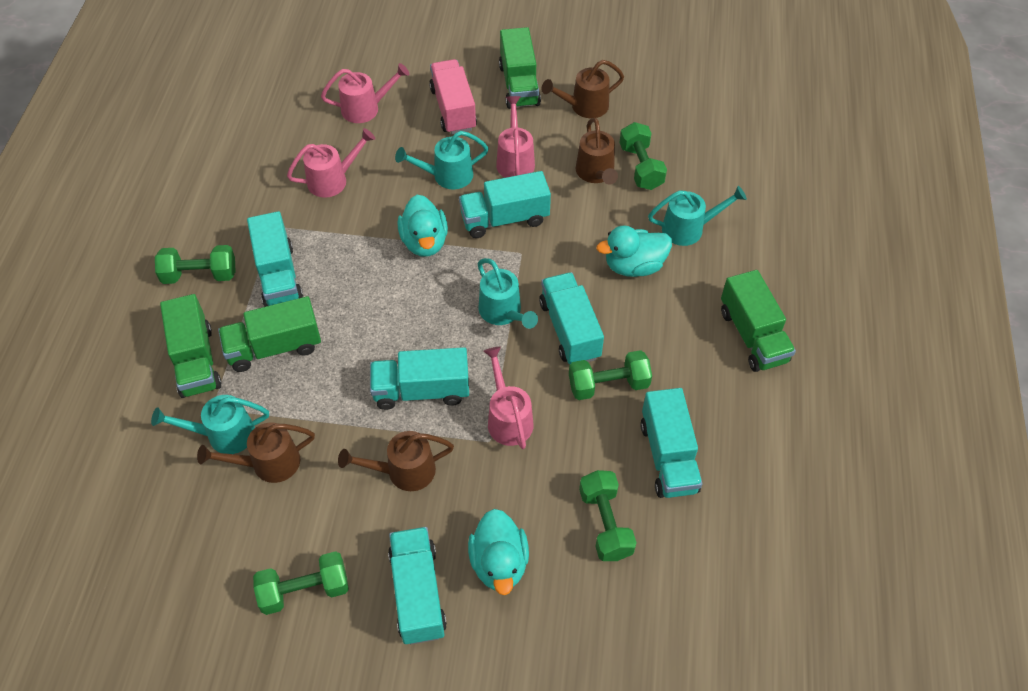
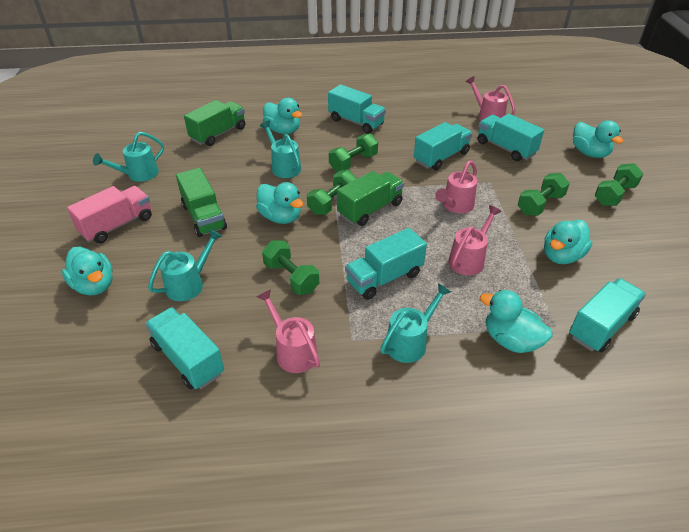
brown watering can: 4 -> 0
green truck: 4 -> 3
turquoise duck: 3 -> 6

